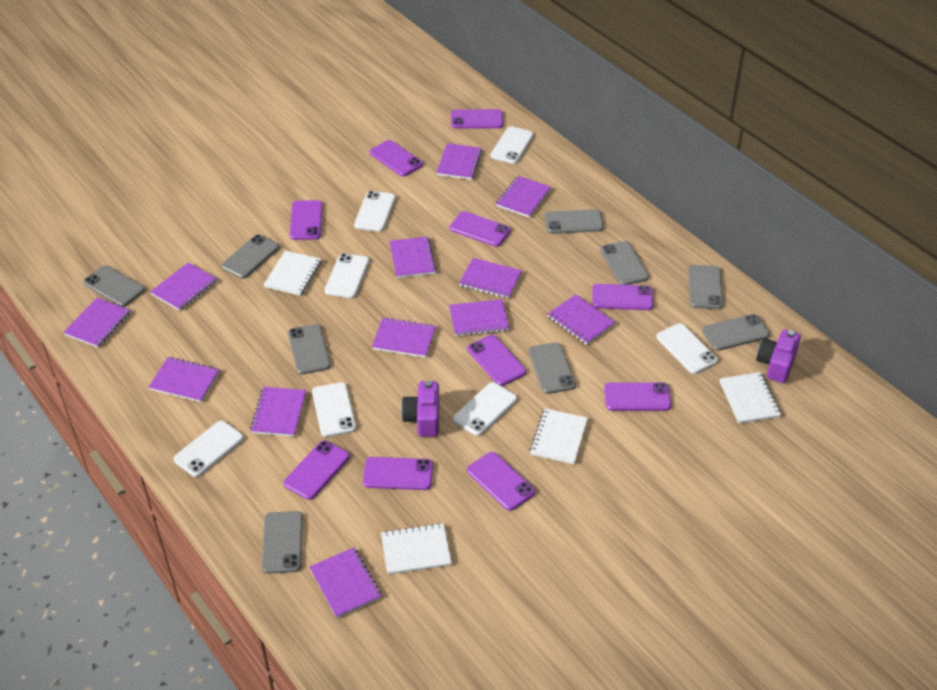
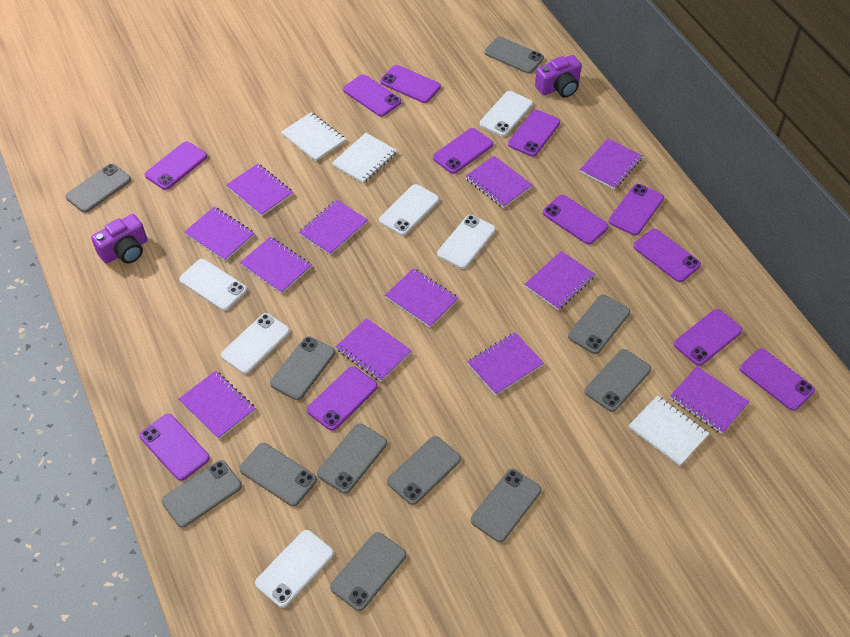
grey phone: 9 -> 11
purple phone: 10 -> 12
white notebook: 4 -> 3
white phone: 7 -> 6

